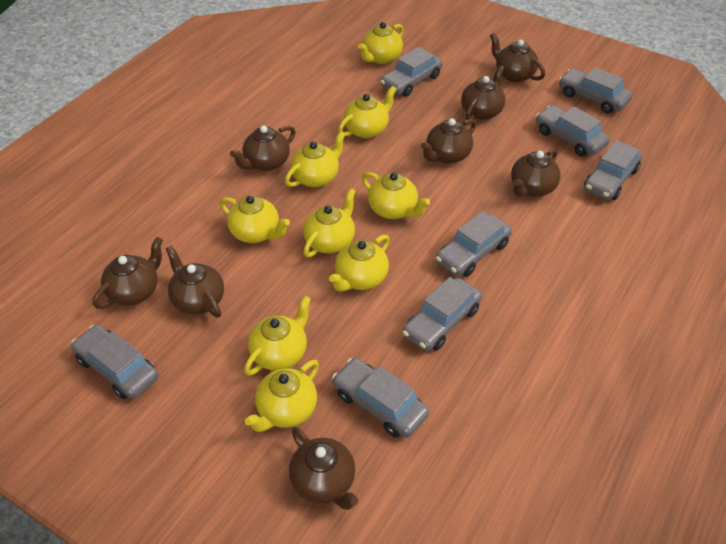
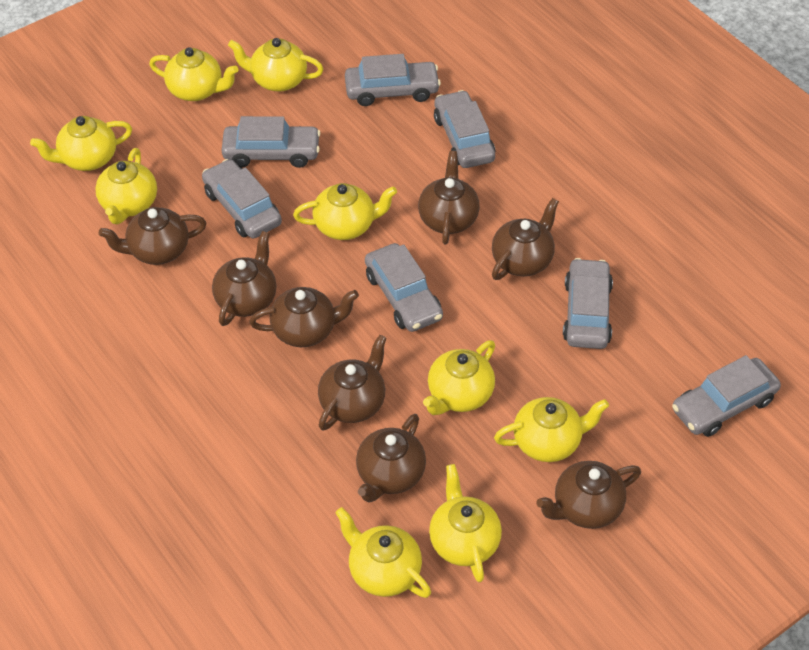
grey car: 8 -> 7

